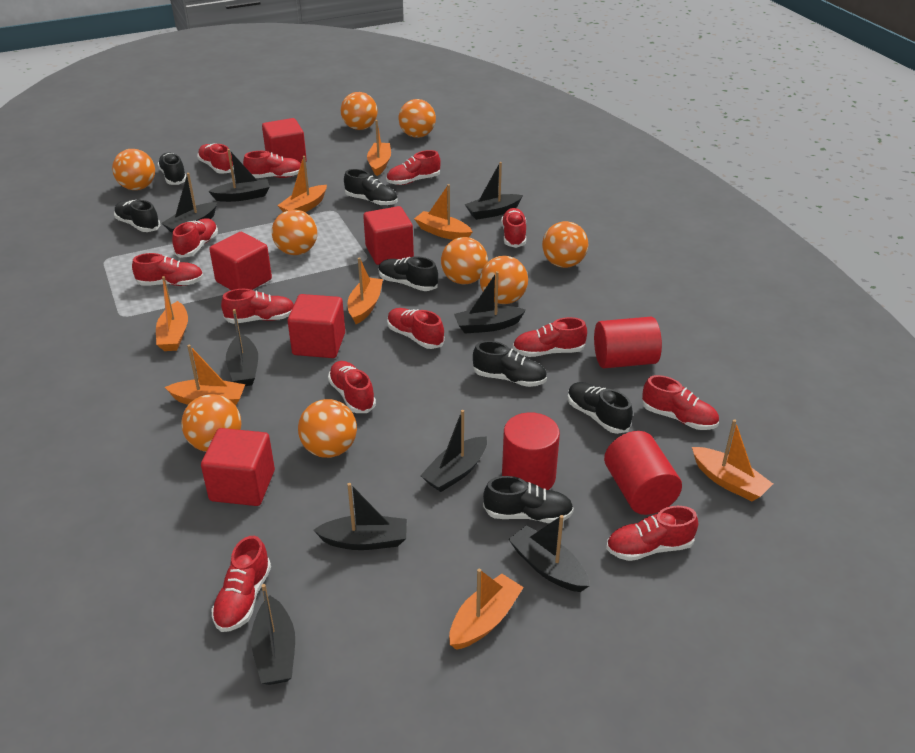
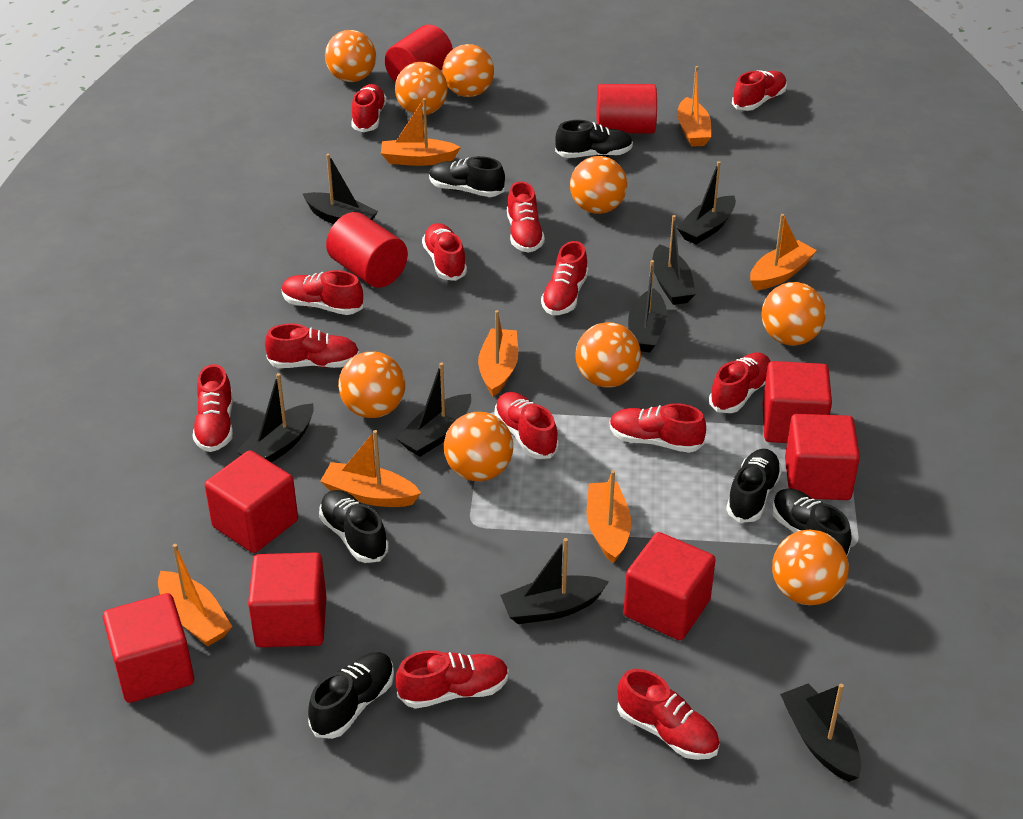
black boat: 9 -> 8
black shoe: 7 -> 6
orange boat: 8 -> 7
red cube: 5 -> 6

